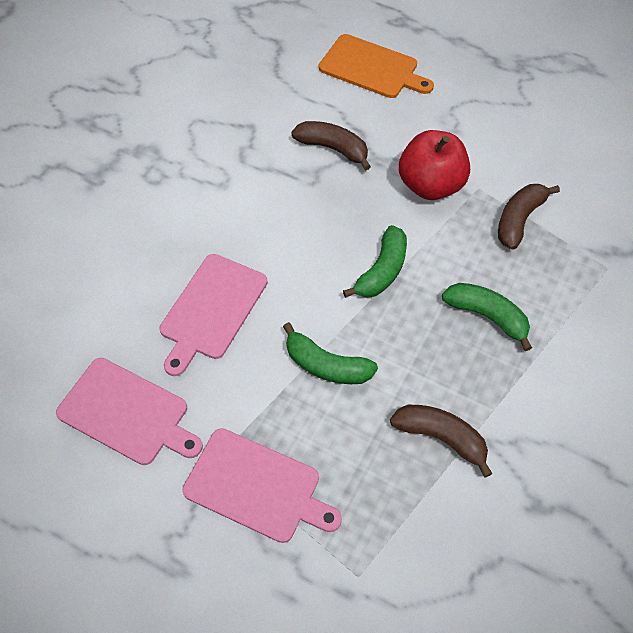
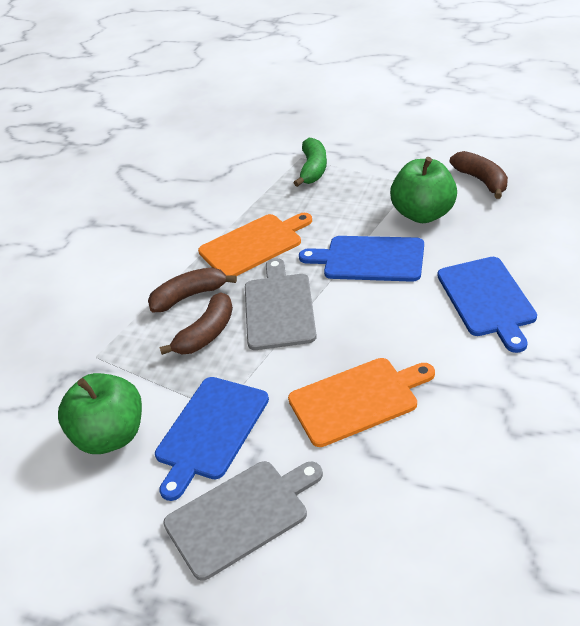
blue cutting board: 0 -> 3
green apple: 0 -> 2
green banana: 3 -> 1
grey cutting board: 0 -> 2
orange cutting board: 1 -> 2
pink cutting board: 3 -> 0
red apple: 1 -> 0

